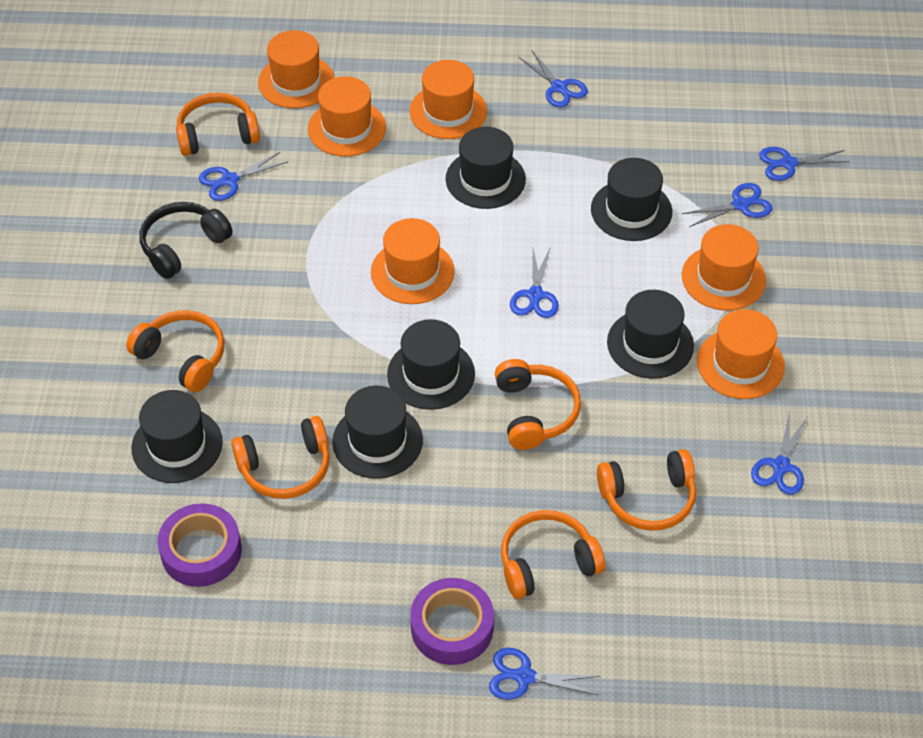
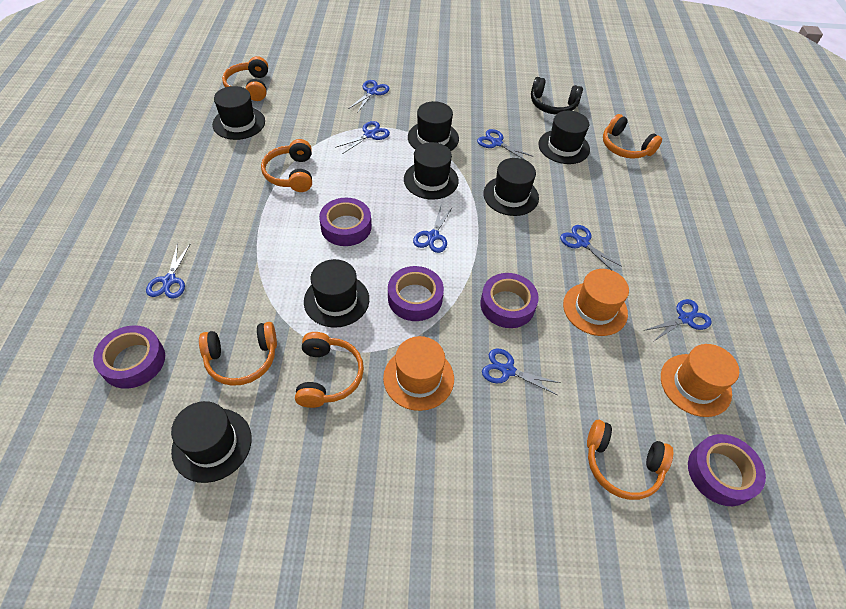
black hat: 6 -> 7
blue scissors: 7 -> 8
orange hat: 6 -> 3
purple tape: 2 -> 5

